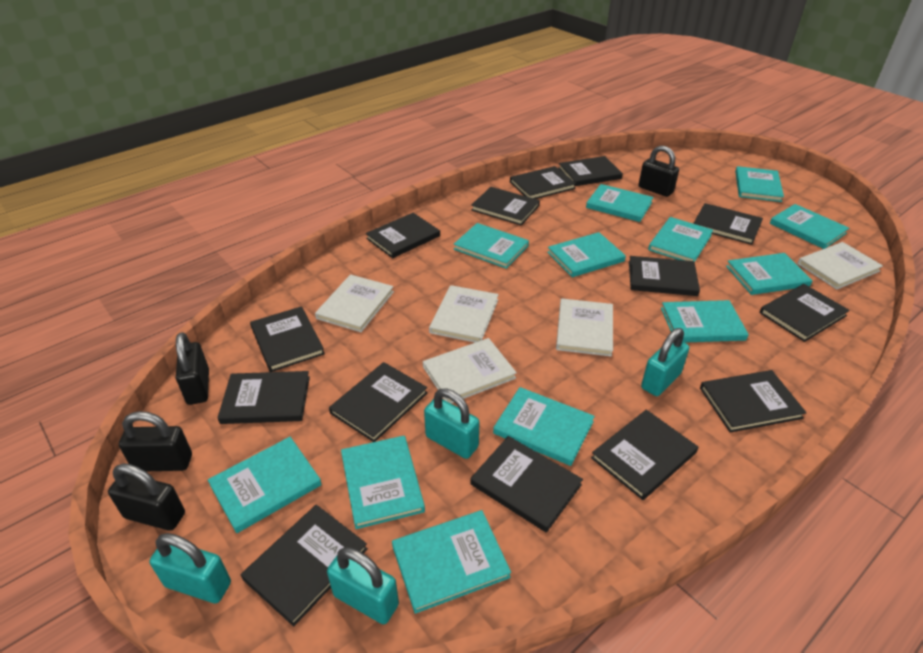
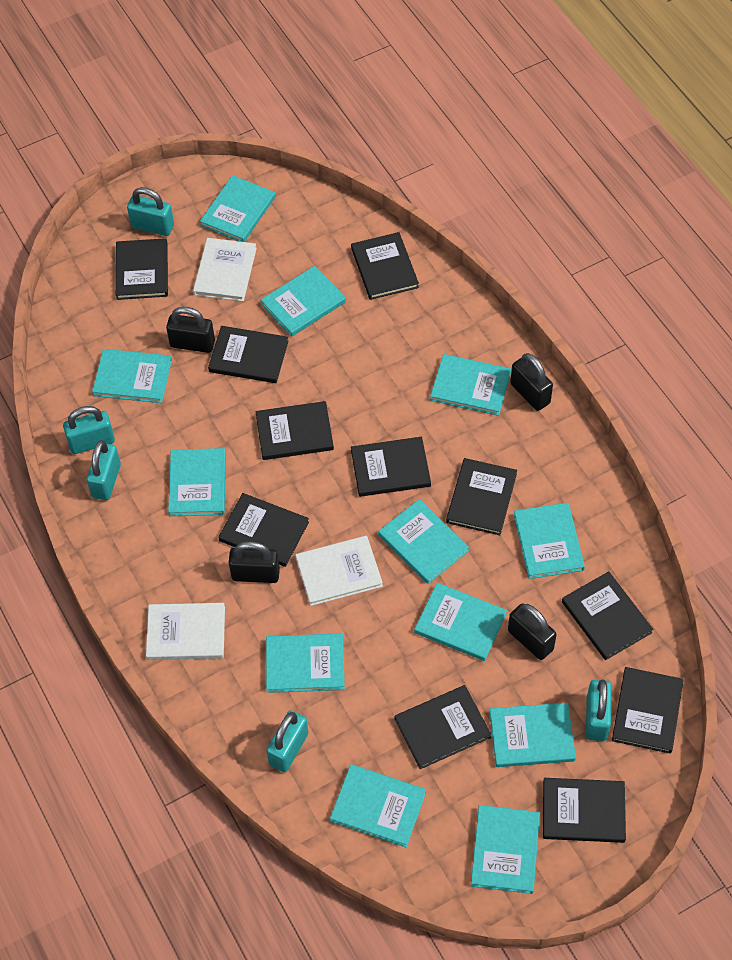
black book: 14 -> 11
turquoise padlock: 4 -> 5
white book: 5 -> 3

